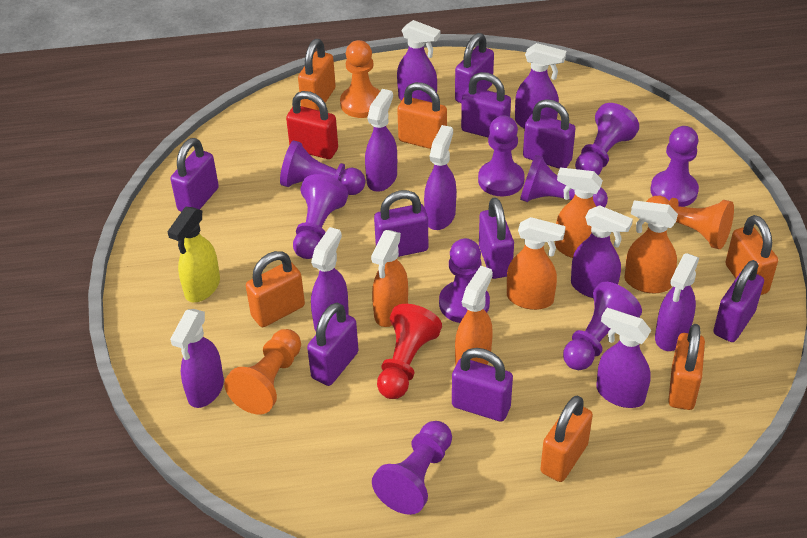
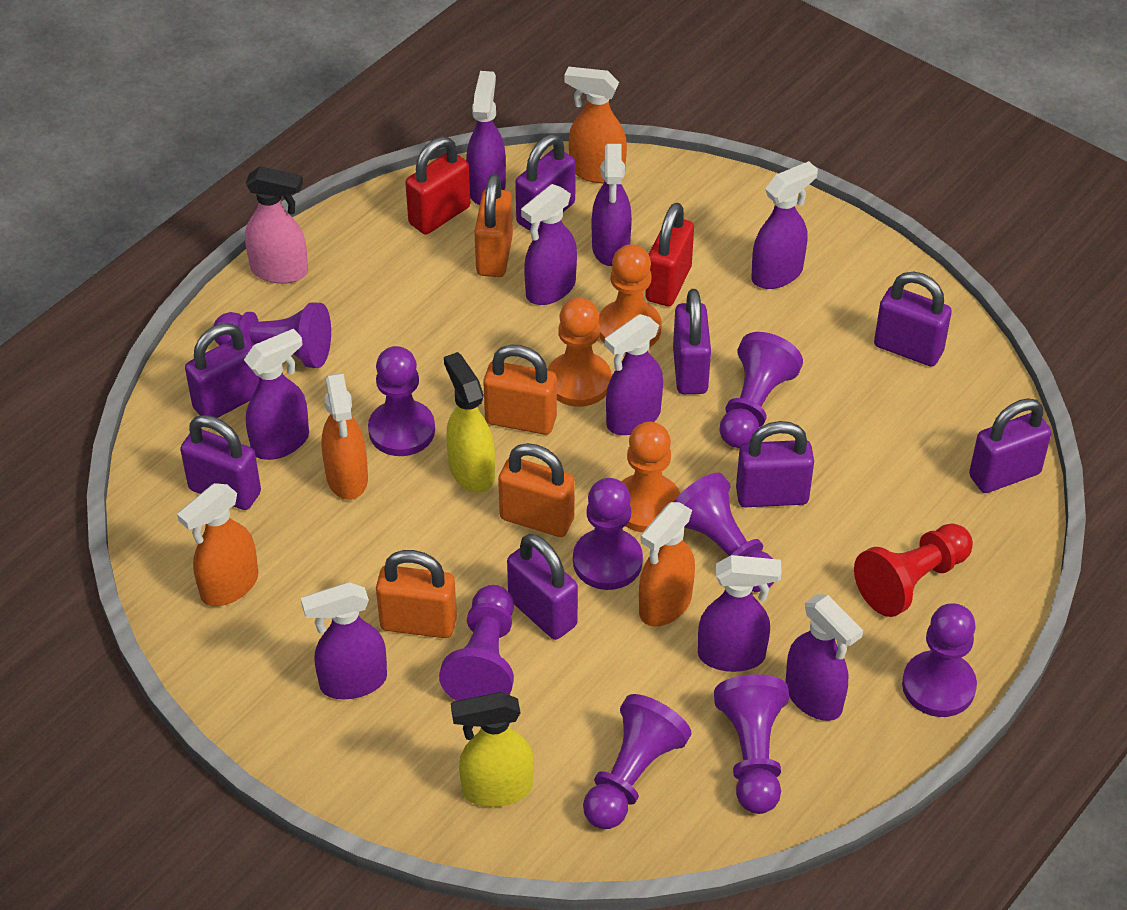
orange padlock: 6 -> 4
orange spray bottle: 5 -> 4
pink spray bottle: 0 -> 1
purple padlock: 9 -> 8
red padlock: 1 -> 2
yellow spray bottle: 1 -> 2

